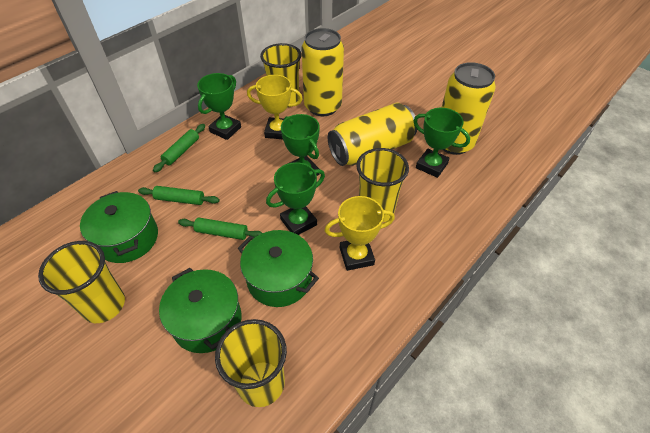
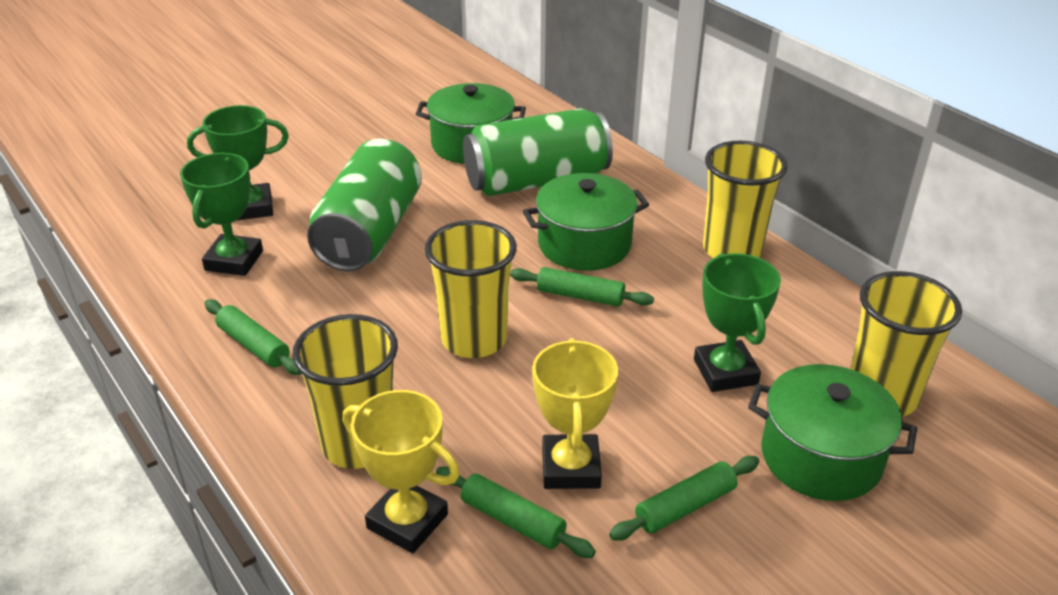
green can: 0 -> 2
green rolling pin: 3 -> 4
green trophy: 4 -> 3
yellow can: 3 -> 0

